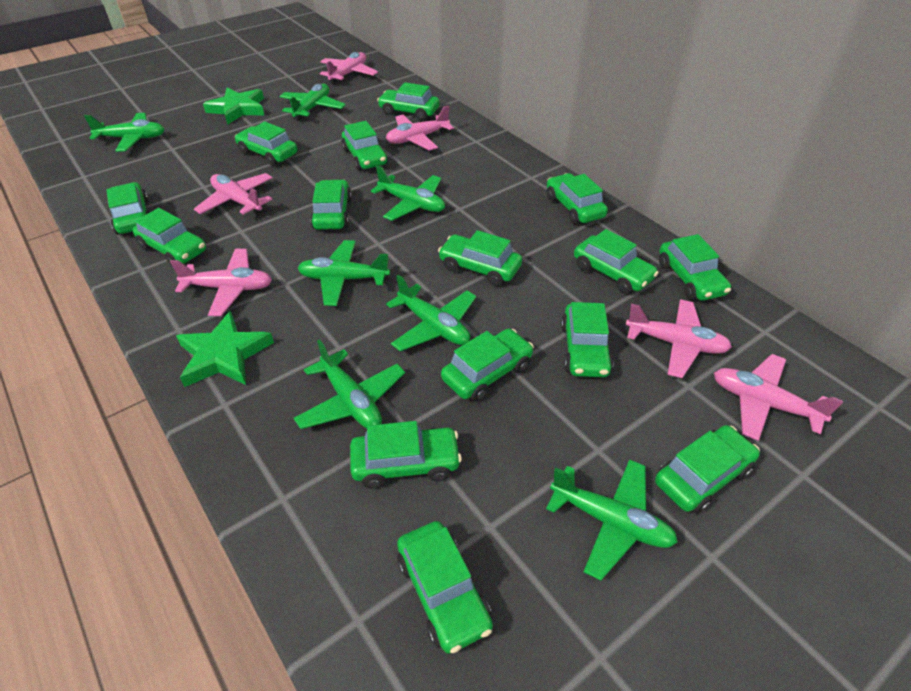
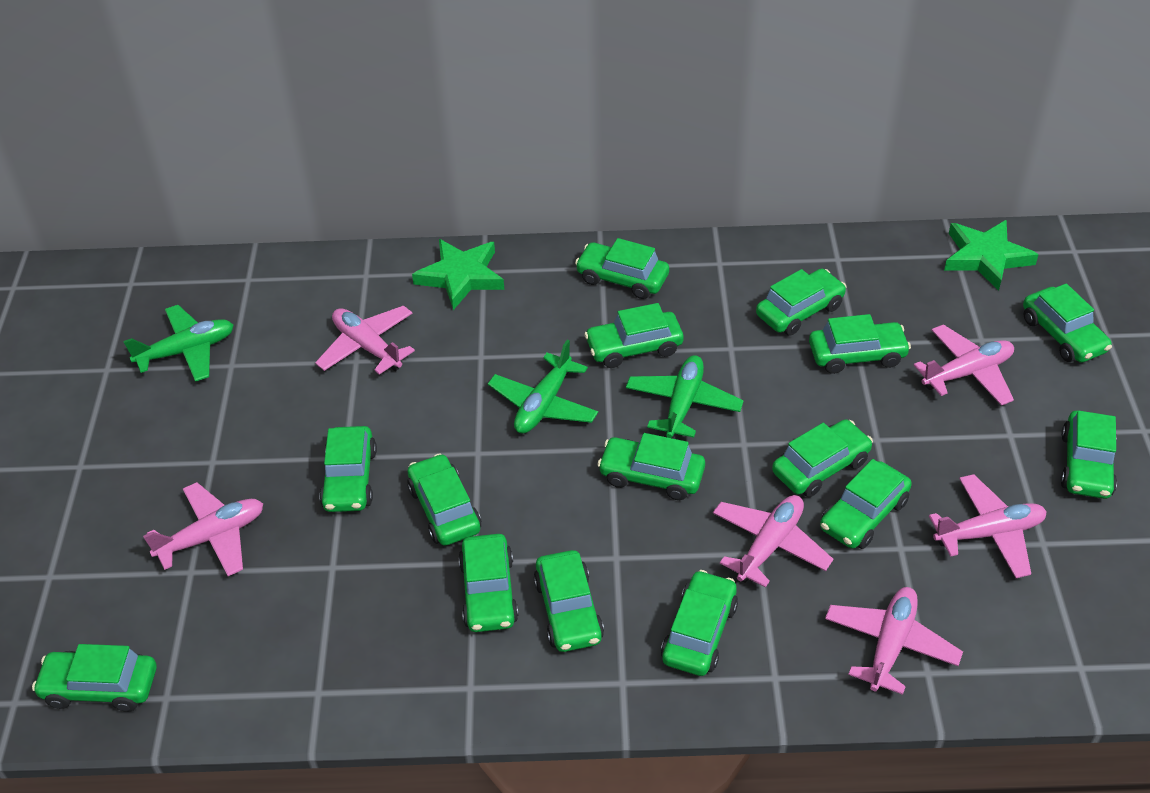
green plane: 7 -> 3

